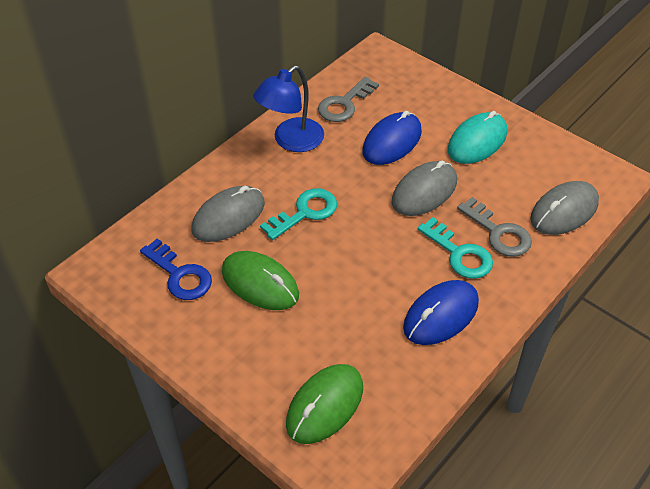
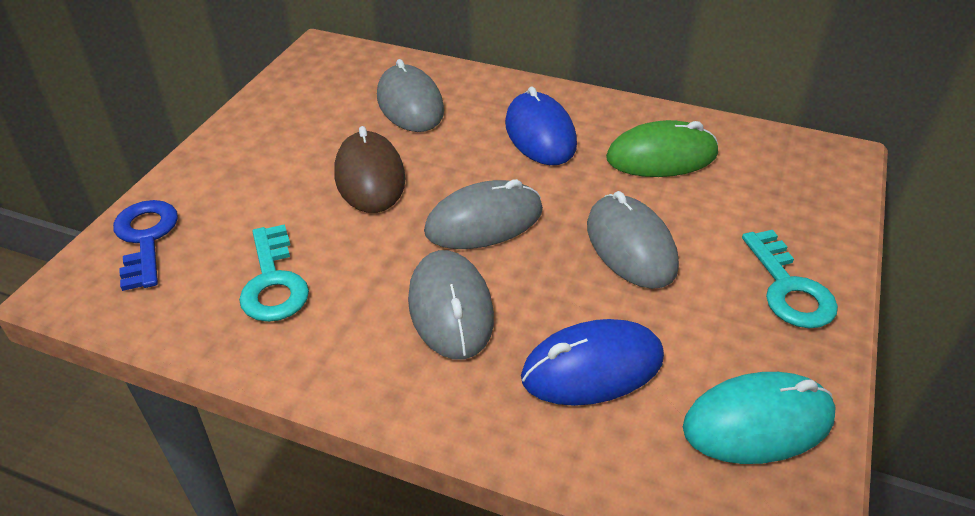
blue lamp: 1 -> 0
brown mouse: 0 -> 1
green mouse: 2 -> 1
grey key: 2 -> 0
grey mouse: 3 -> 4

